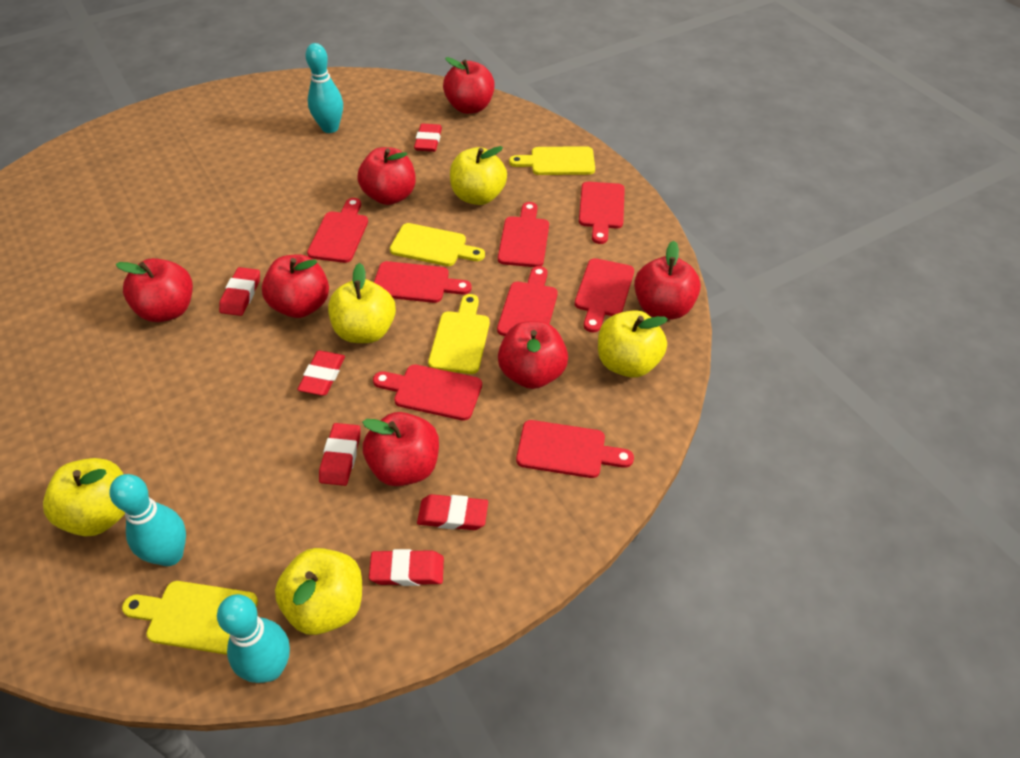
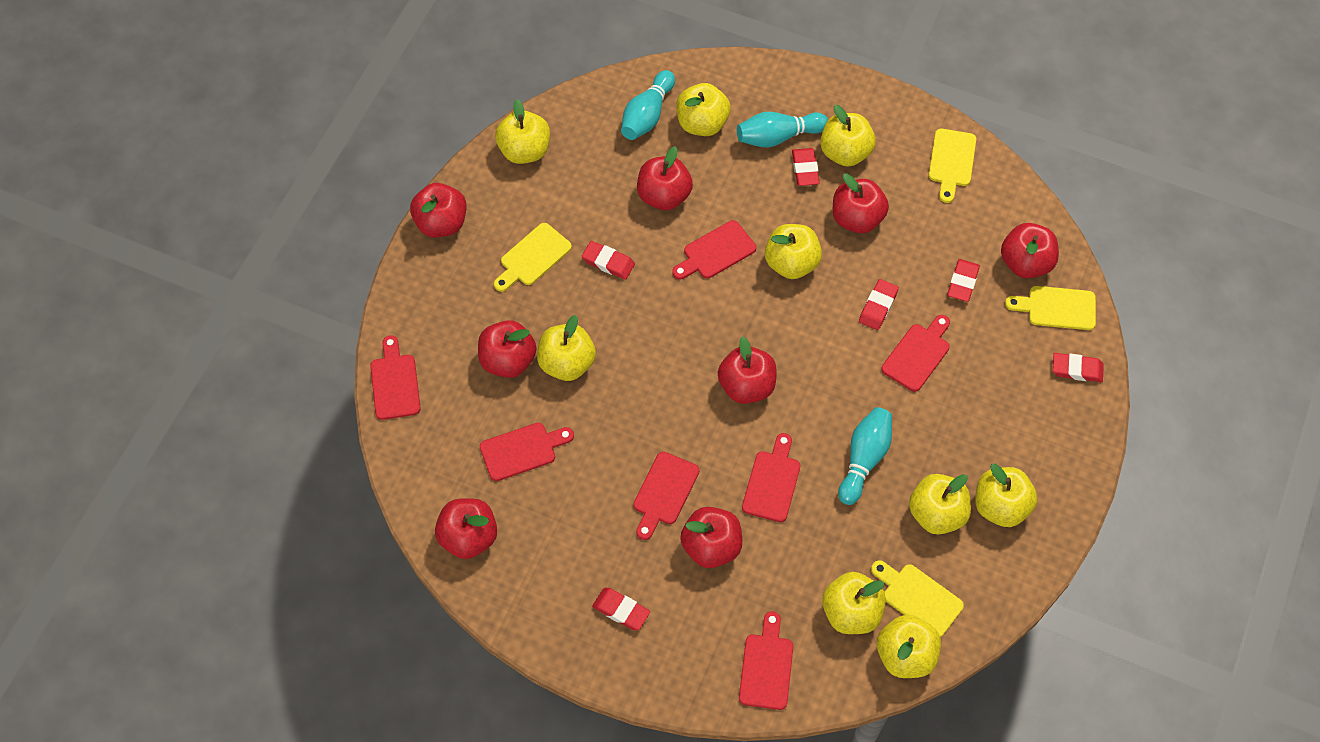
red apple: 7 -> 8
red cutting board: 8 -> 7
yellow apple: 5 -> 9

